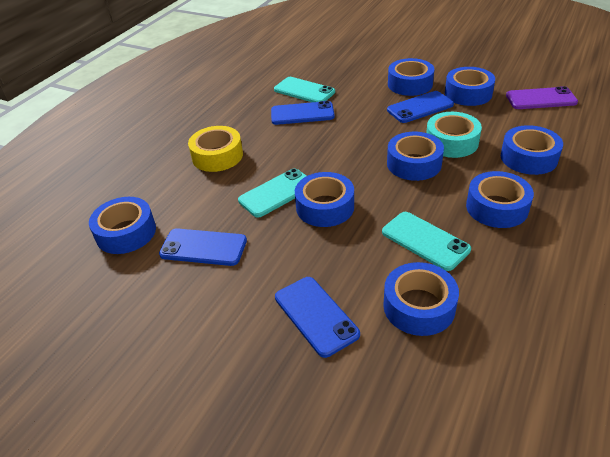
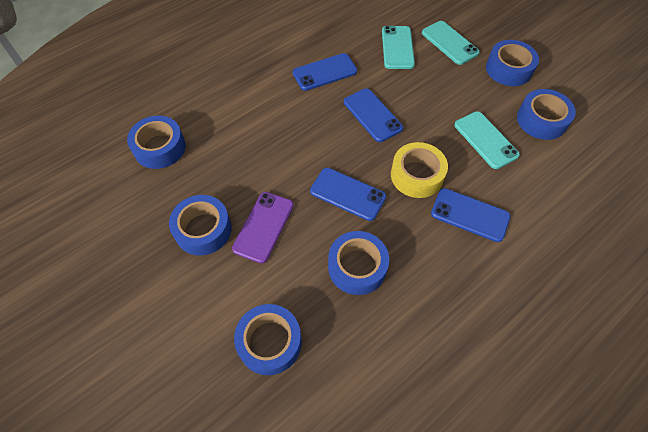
blue tape: 8 -> 6
turquoise tape: 1 -> 0

